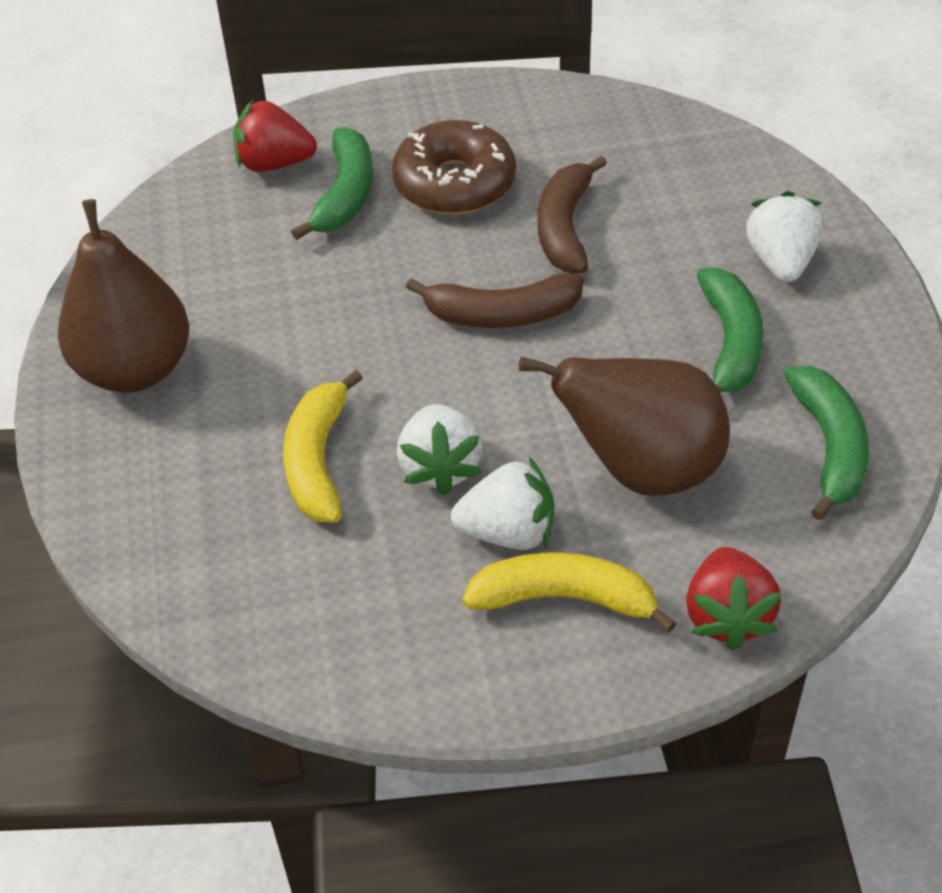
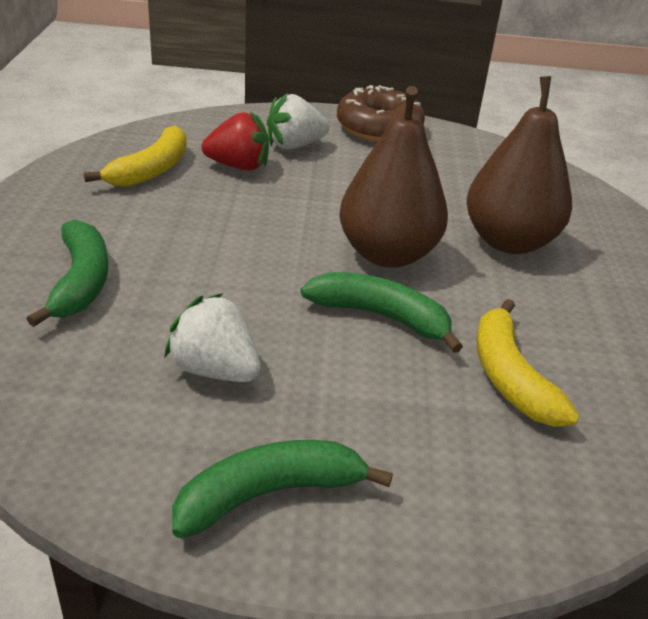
brown banana: 2 -> 0
red strawberry: 2 -> 1
white strawberry: 3 -> 2

